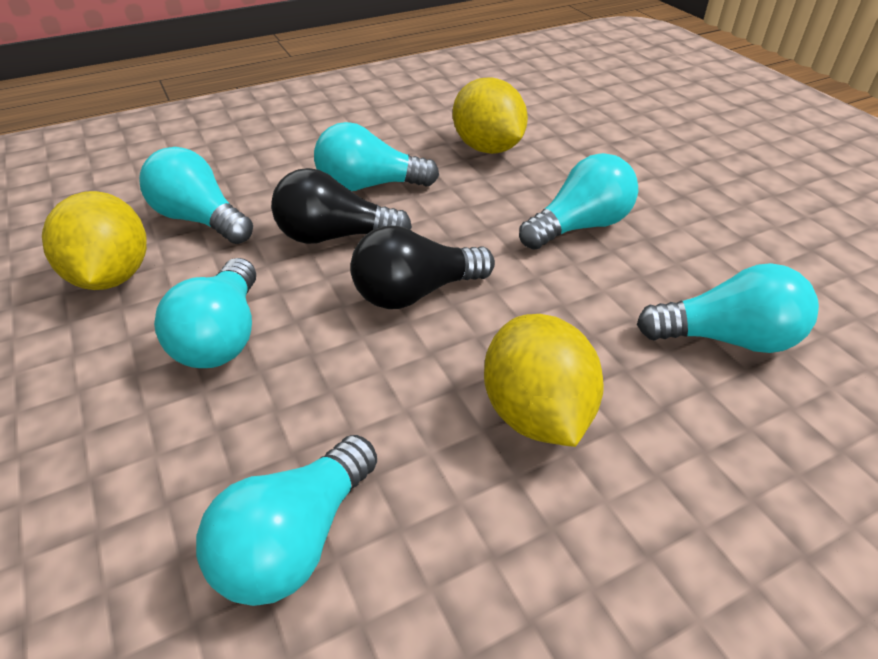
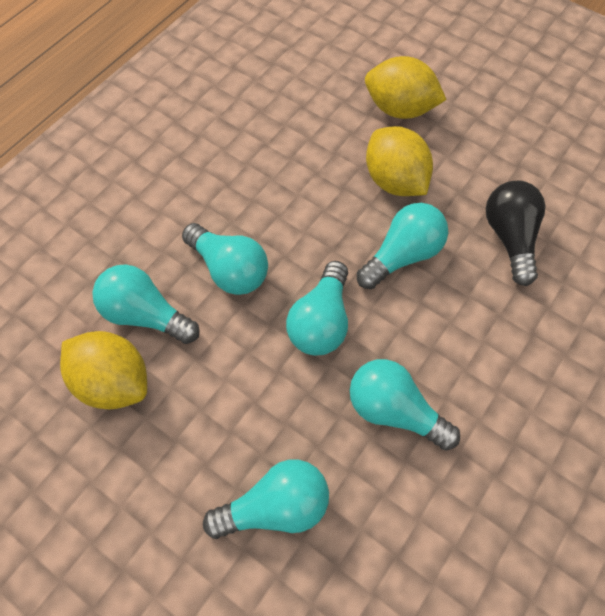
black light bulb: 2 -> 1

